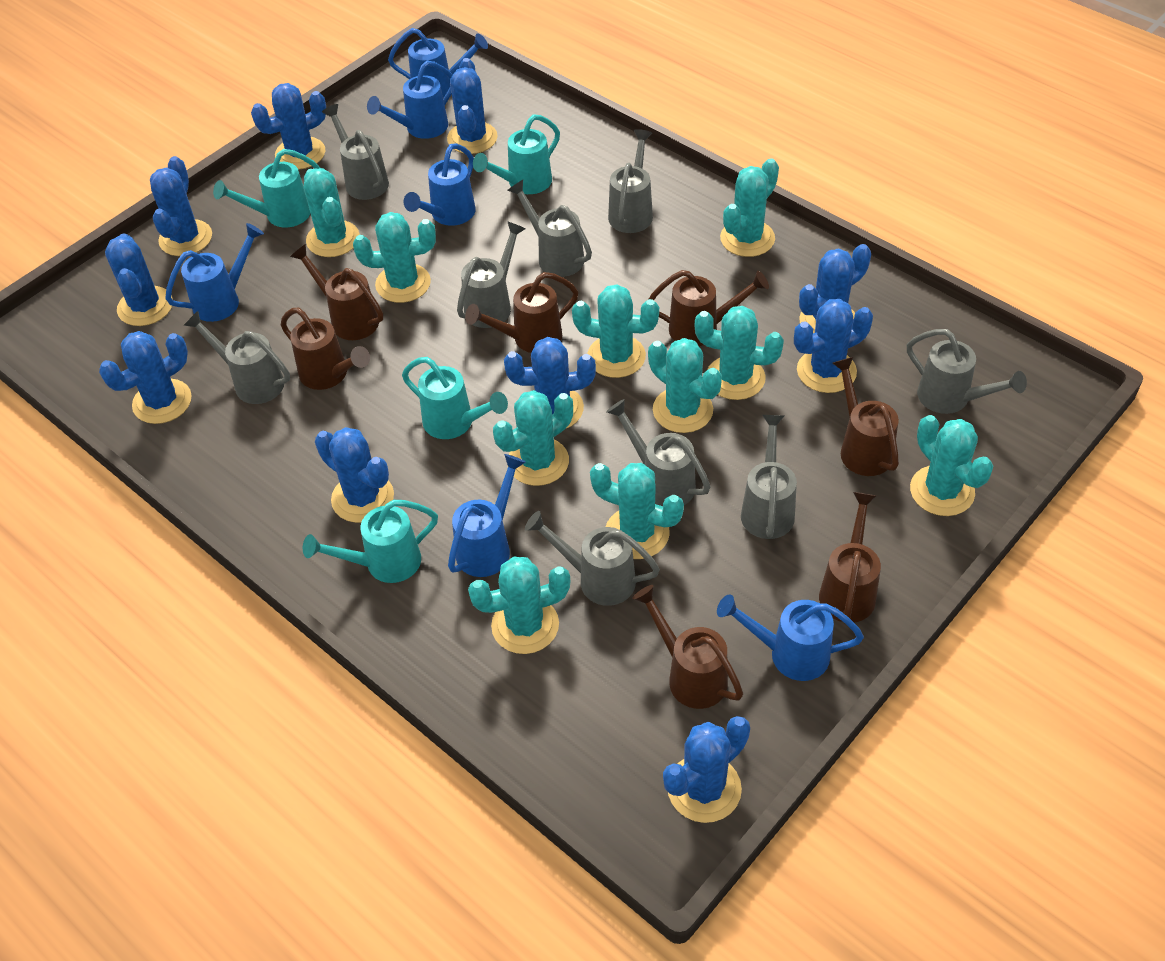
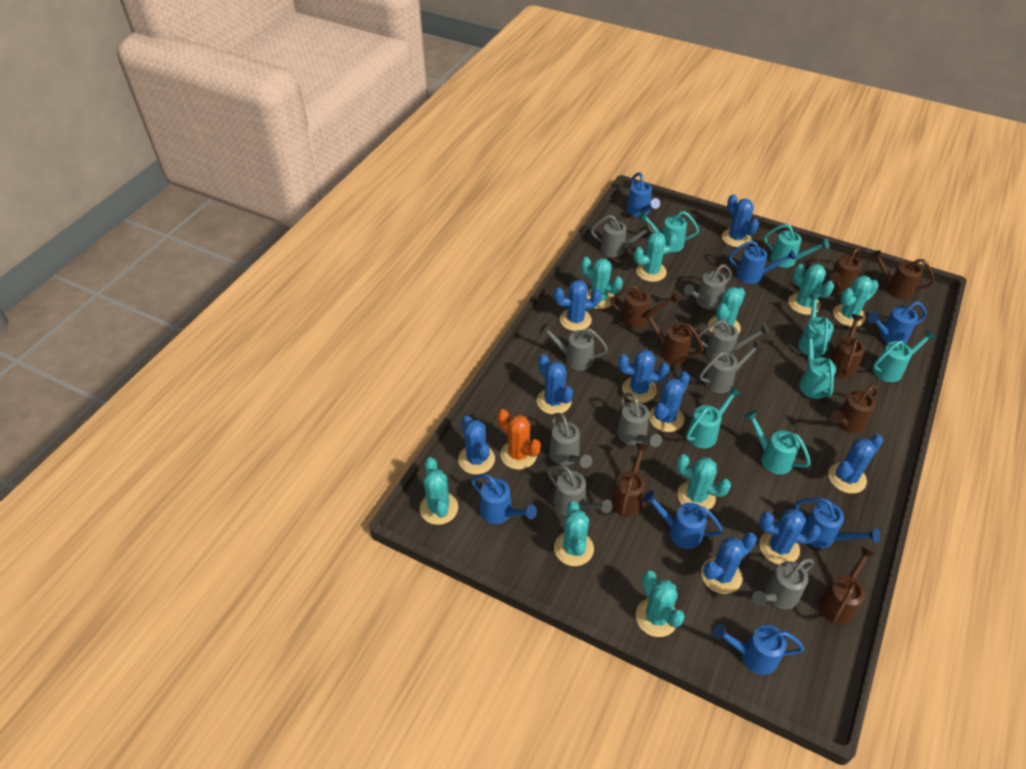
blue cactus: 10 -> 9
blue watering can: 6 -> 7
brown watering can: 7 -> 8
orange cactus: 0 -> 1
turquoise cactus: 10 -> 9
turquoise watering can: 4 -> 7

